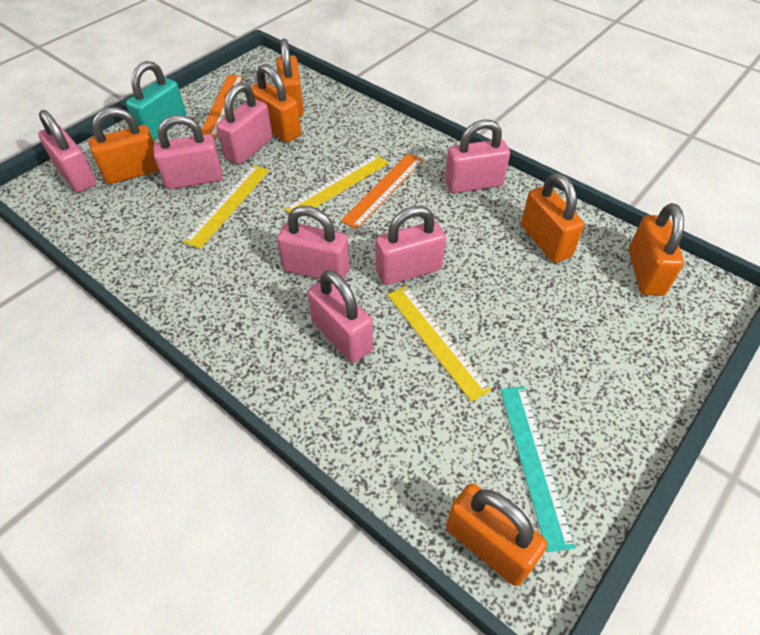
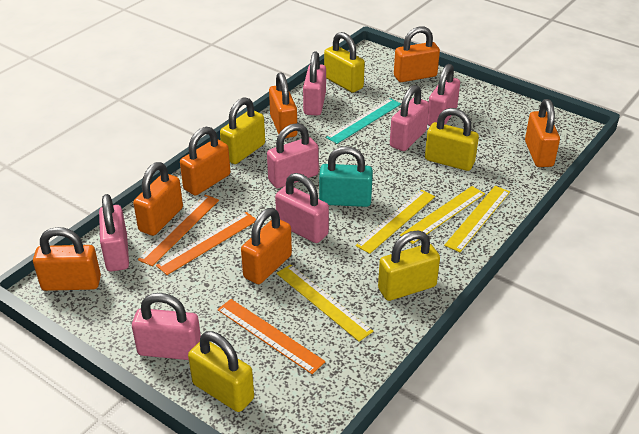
orange padlock: 6 -> 7
orange ruler: 2 -> 3
yellow padlock: 0 -> 5
yellow ruler: 3 -> 4

